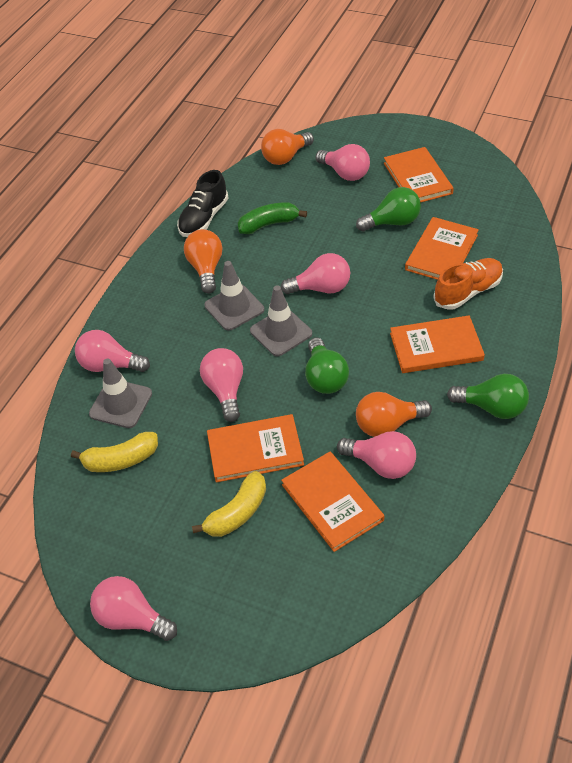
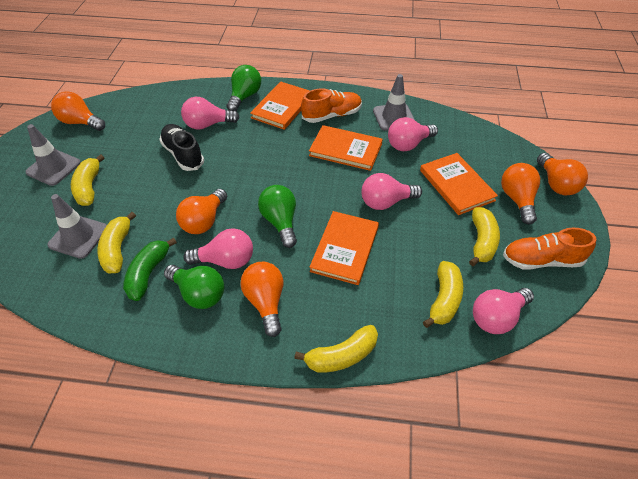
orange book: 5 -> 4
orange light bulb: 3 -> 5
orange shoe: 1 -> 2
pink light bulb: 6 -> 5
yellow banana: 2 -> 5

